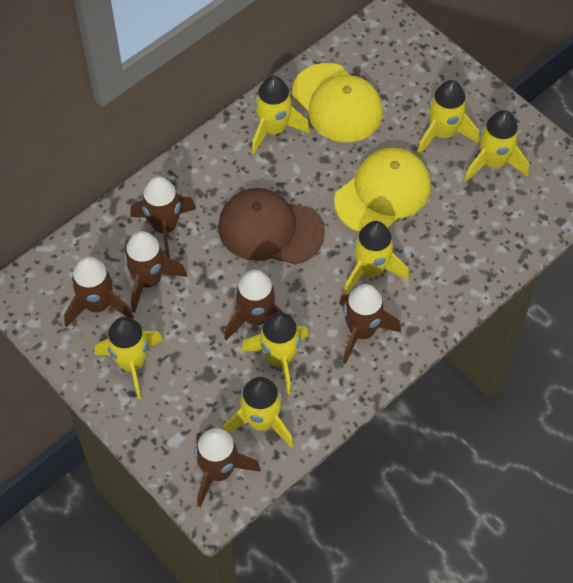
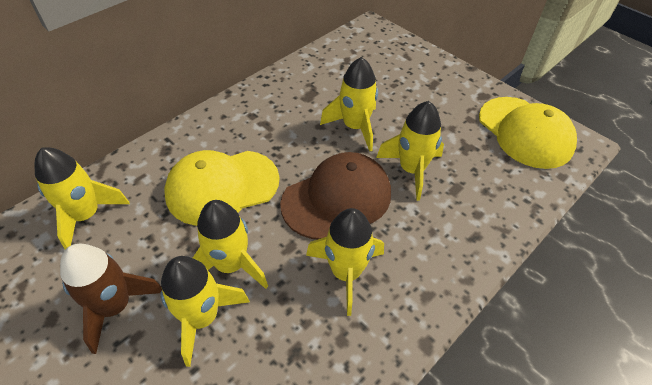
brown rocket: 6 -> 1
yellow rocket: 7 -> 6

